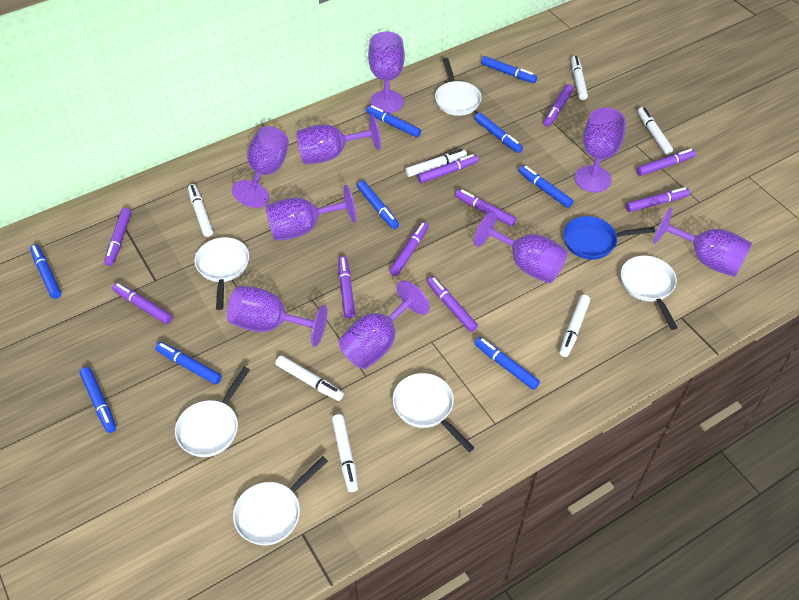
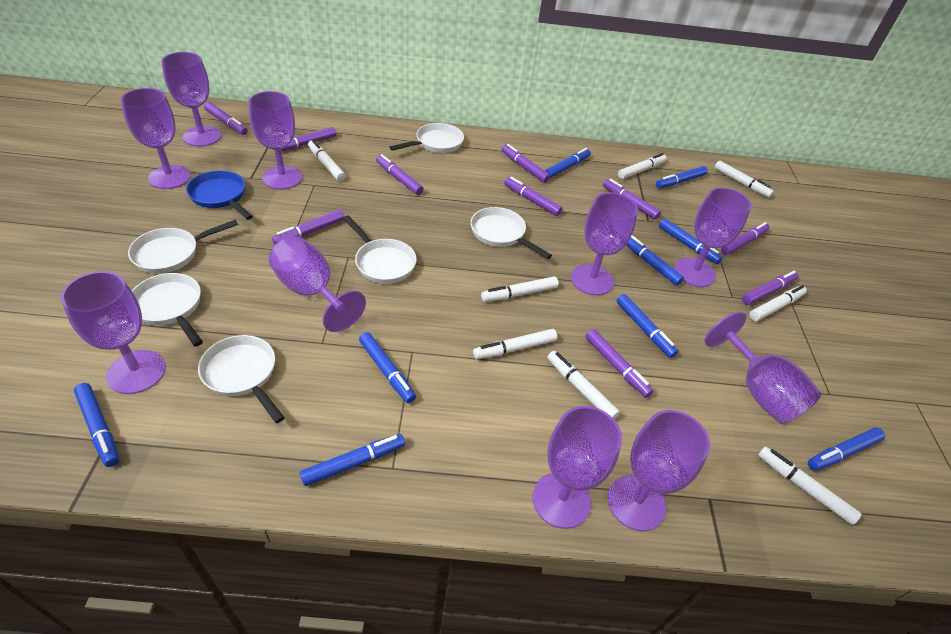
purple goblet: 9 -> 10
white marker: 7 -> 8

